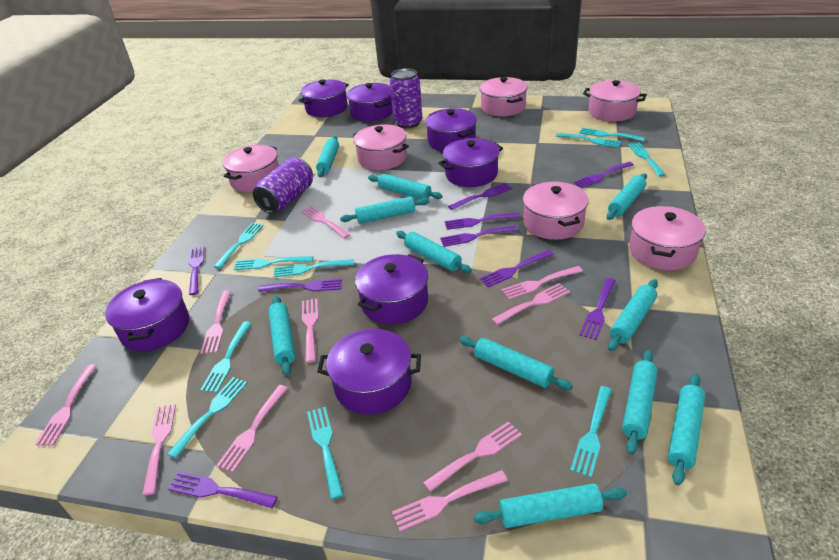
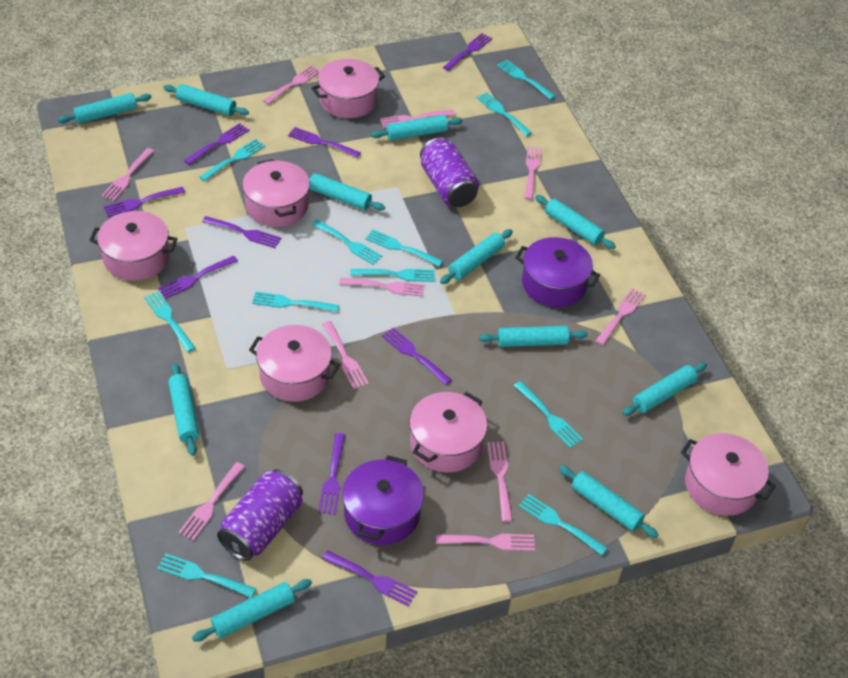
purple pot: 7 -> 2
turquoise fork: 10 -> 11

